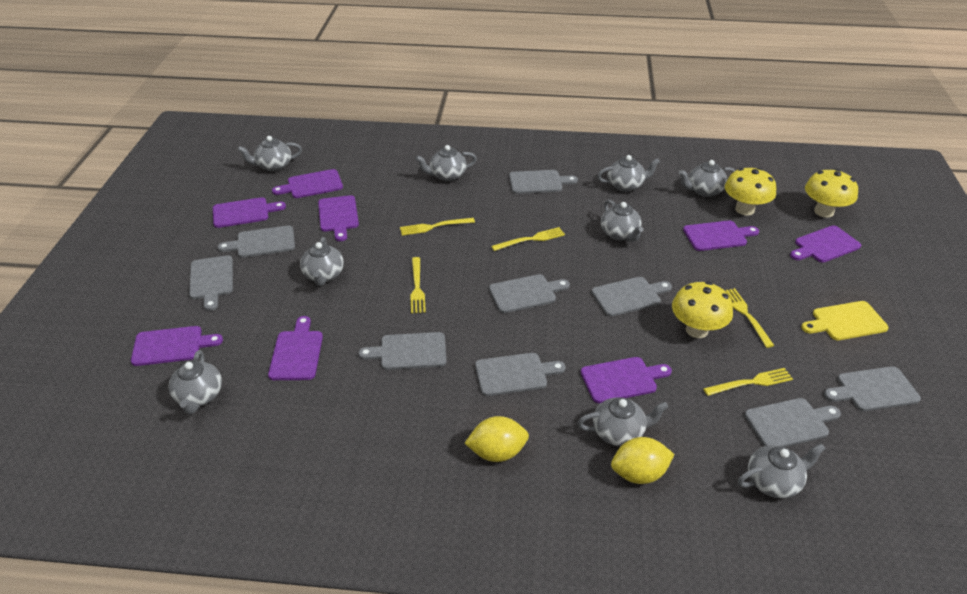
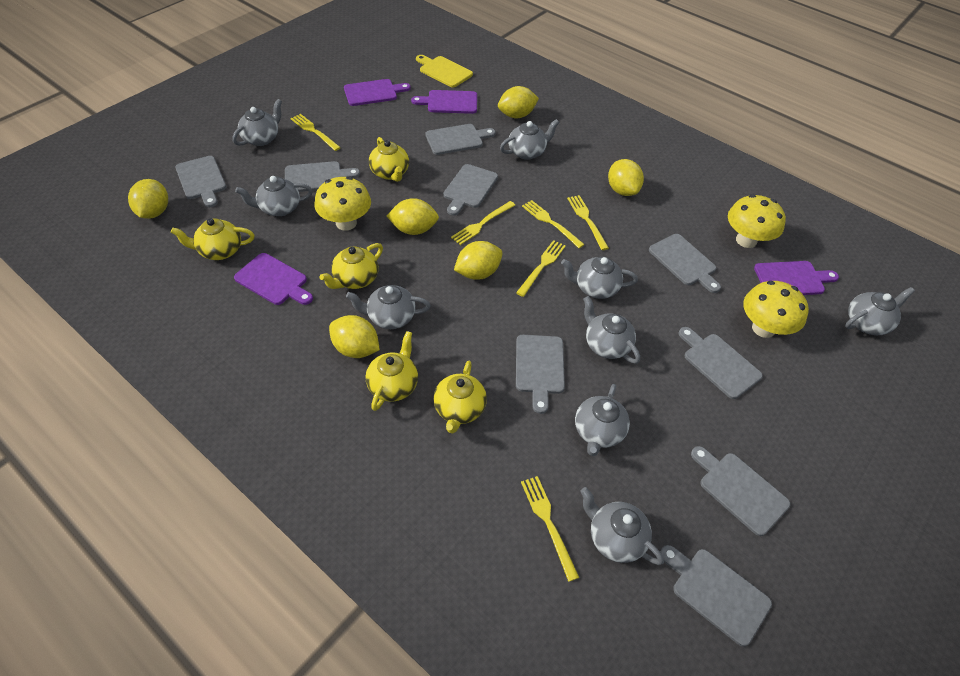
purple cutting board: 8 -> 4
yellow fork: 5 -> 6
yellow lemon: 2 -> 6
yellow teapot: 0 -> 5

